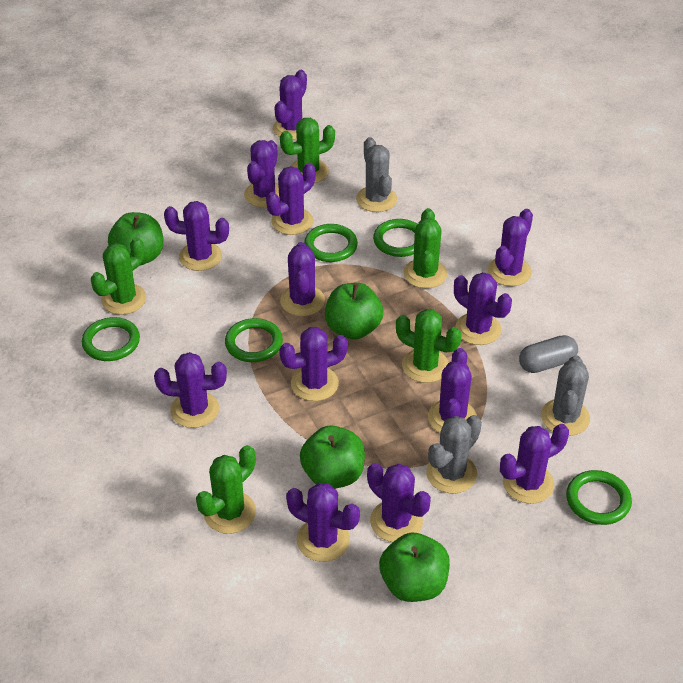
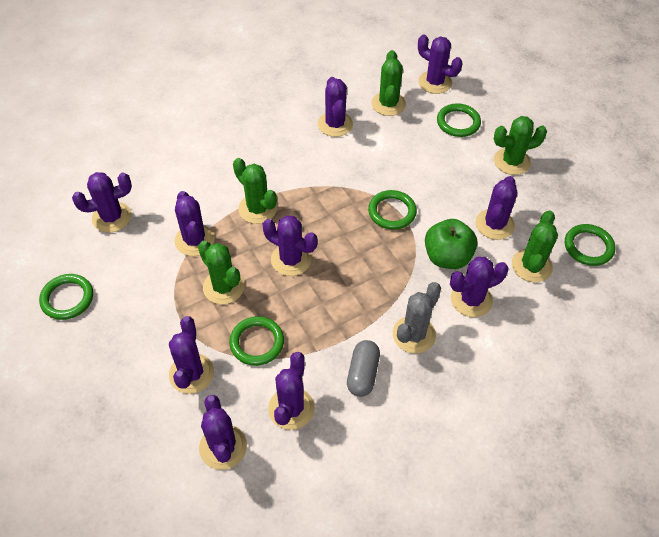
green apple: 4 -> 1
grey cactus: 3 -> 1
purple cactus: 13 -> 10

